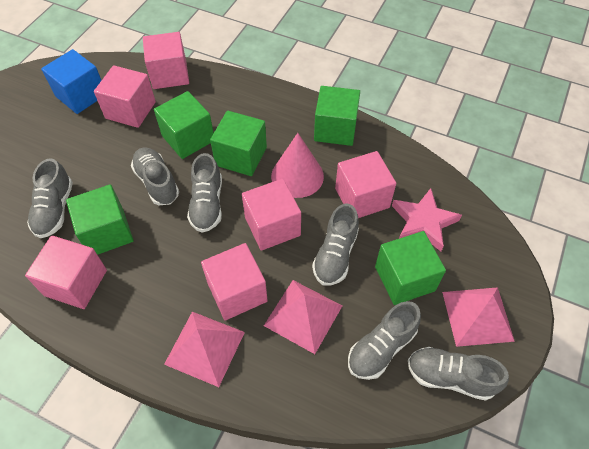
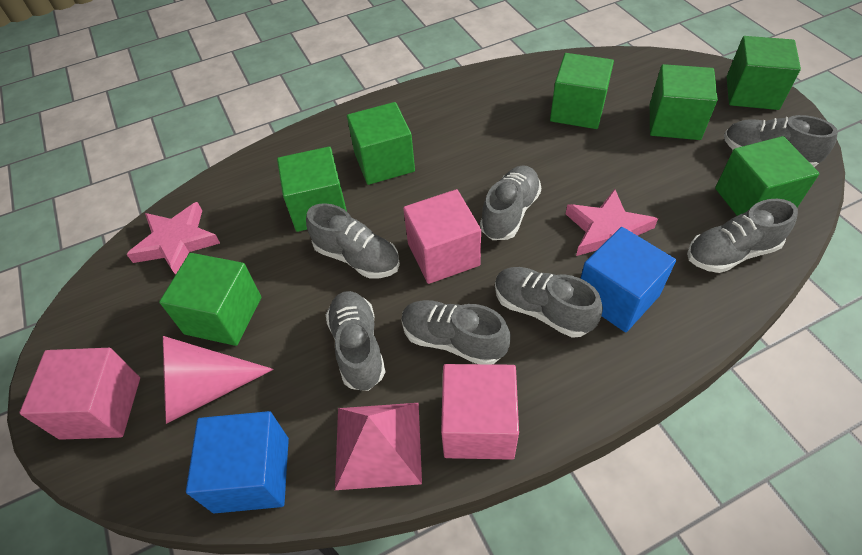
blue cube: 1 -> 2
green cube: 5 -> 7
grey shoe: 6 -> 7
pink cube: 6 -> 3
pink pyramid: 3 -> 1
pink star: 1 -> 2

